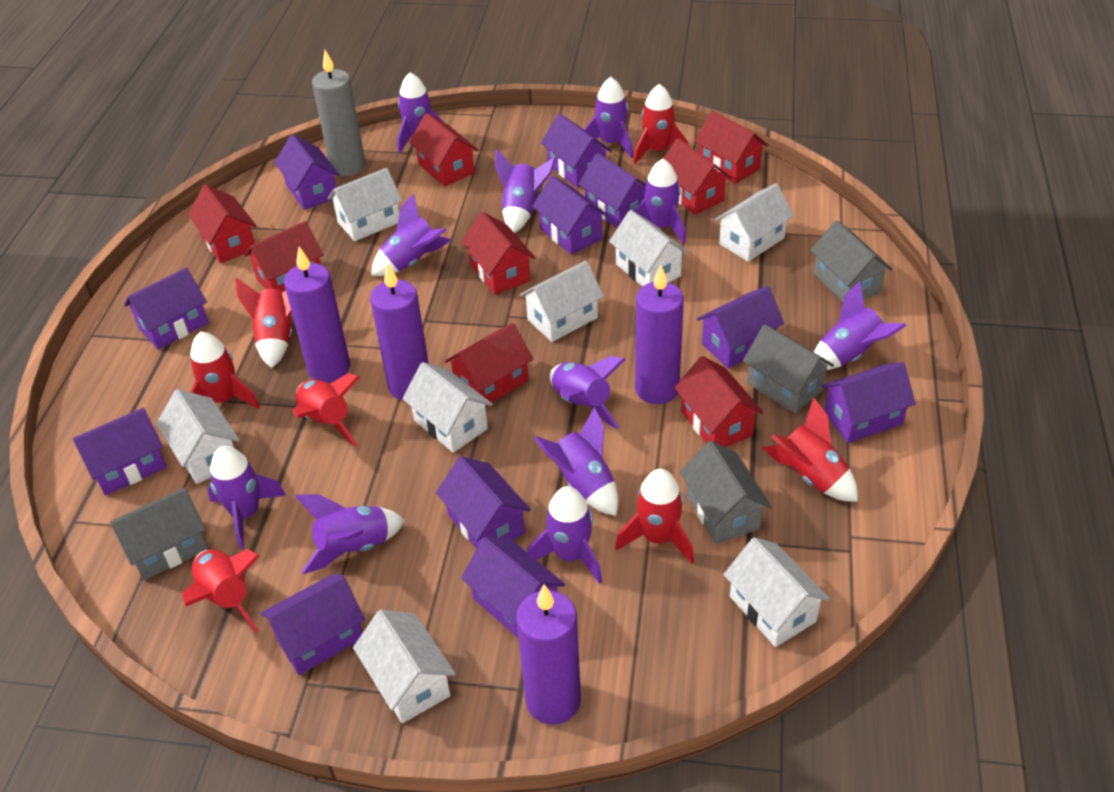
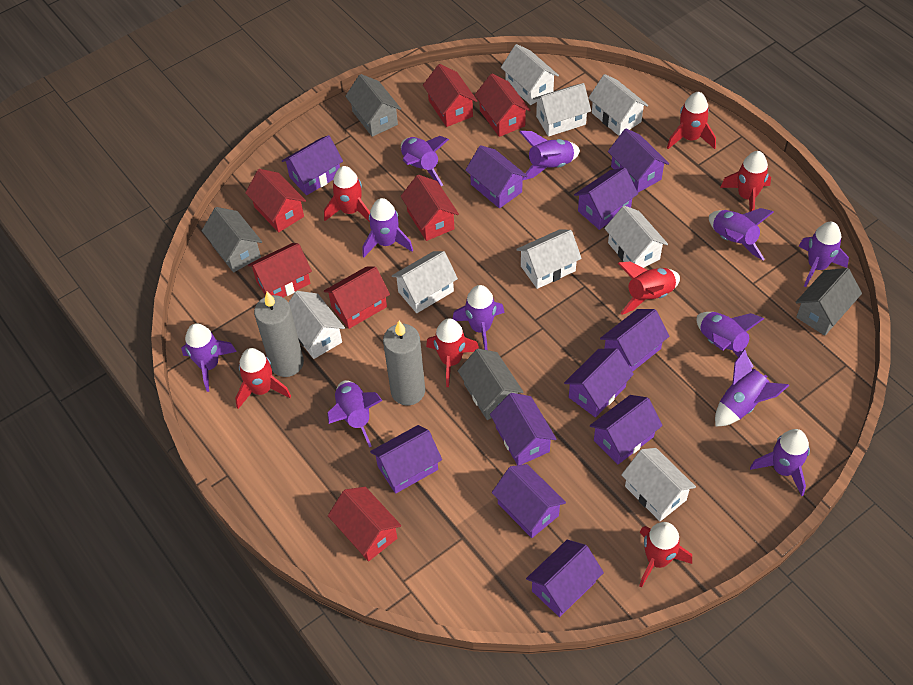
grey candle: 1 -> 2
purple candle: 4 -> 0
red house: 8 -> 7

